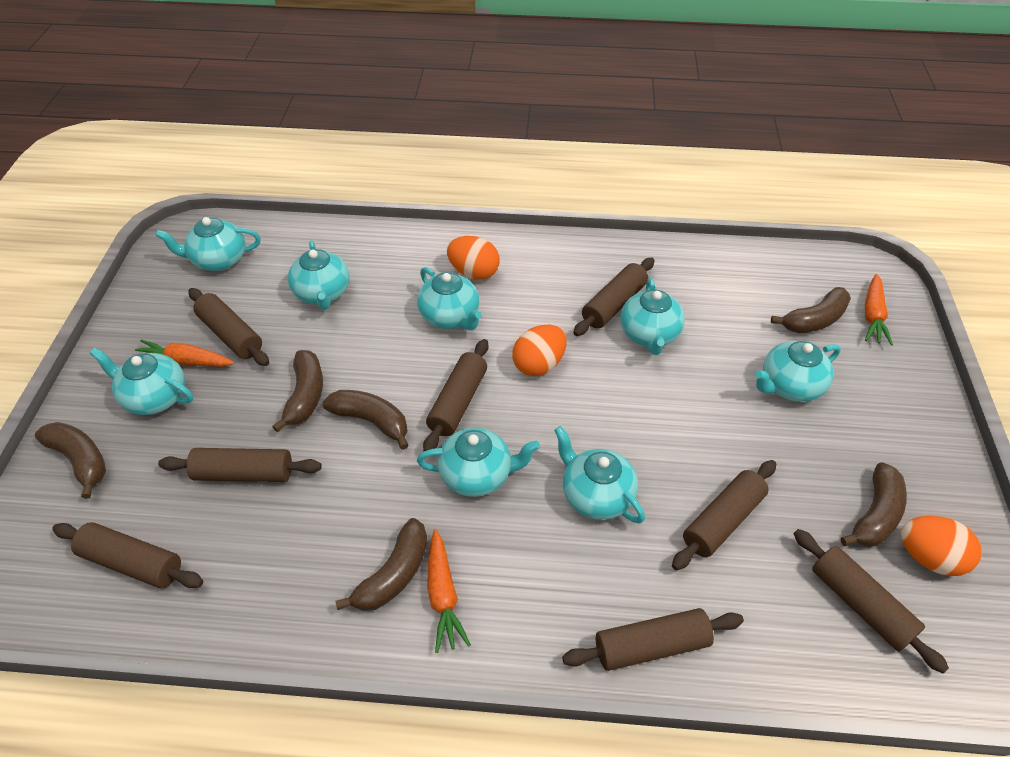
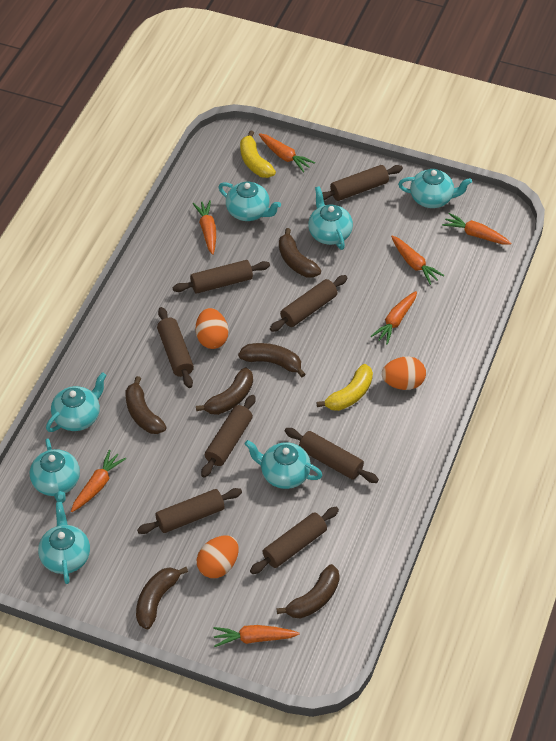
orange carrot: 3 -> 7
turquoise teapot: 8 -> 7
yellow banana: 0 -> 2

